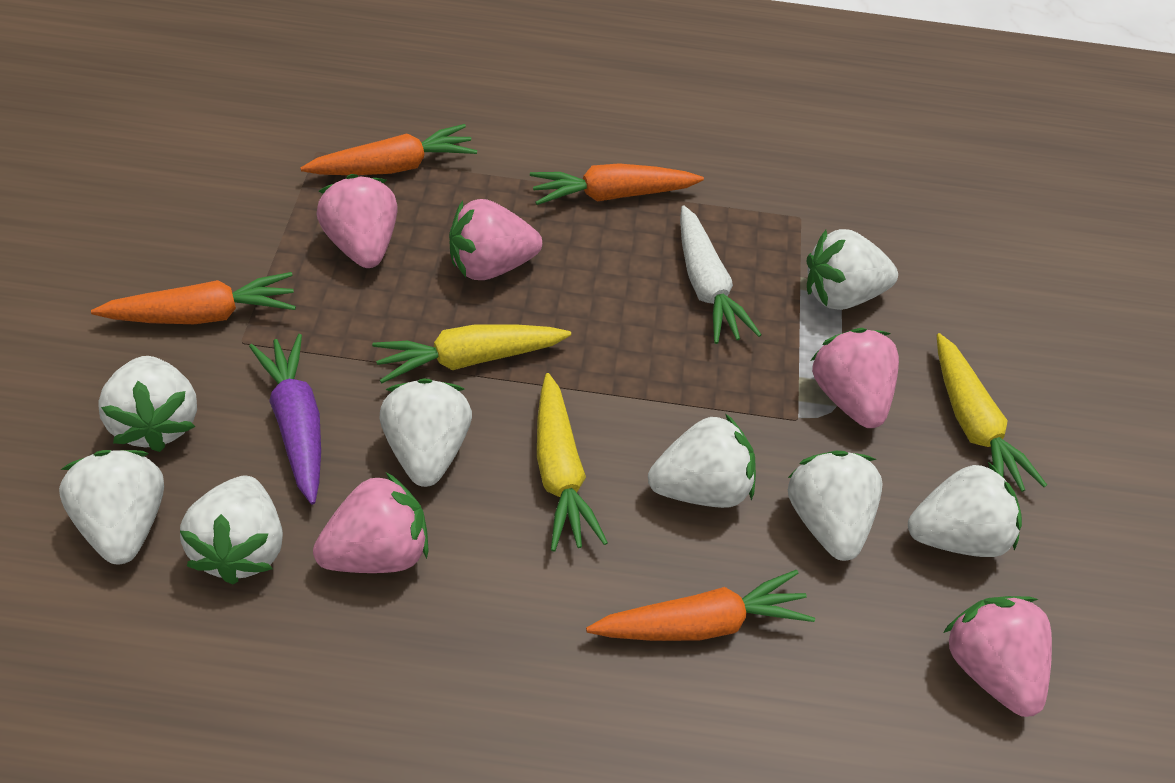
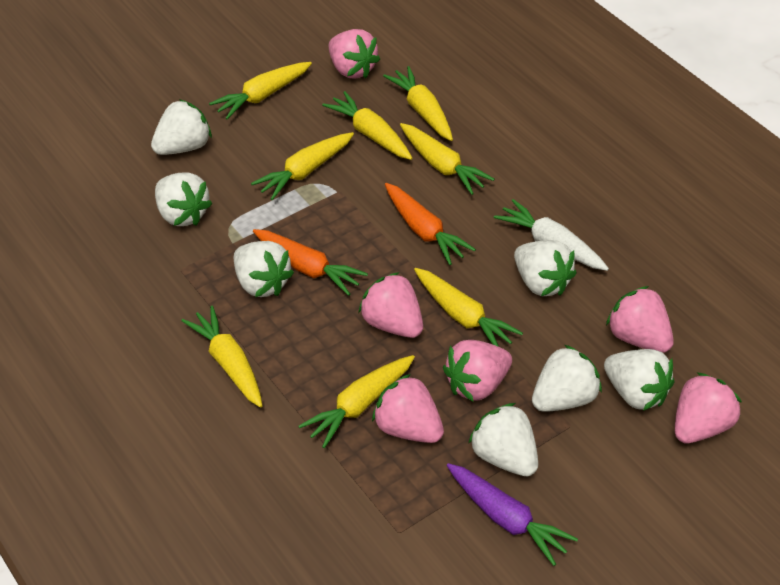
orange carrot: 4 -> 2
pink strawberry: 5 -> 6
white strawberry: 8 -> 7
yellow carrot: 3 -> 8

